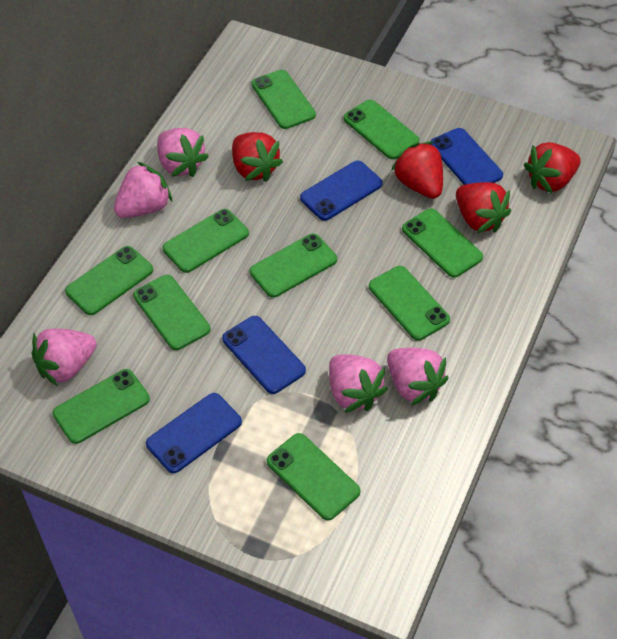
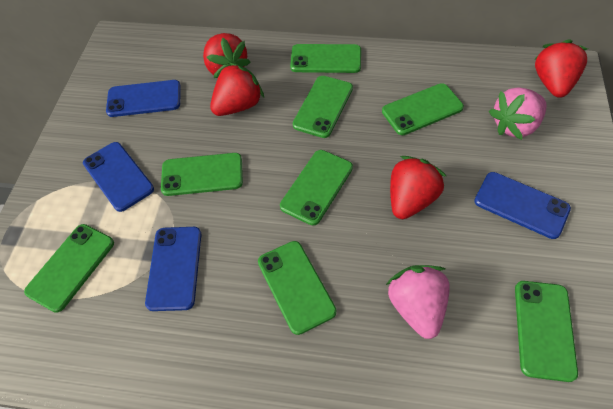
green phone: 10 -> 8
pink strawberry: 5 -> 2

